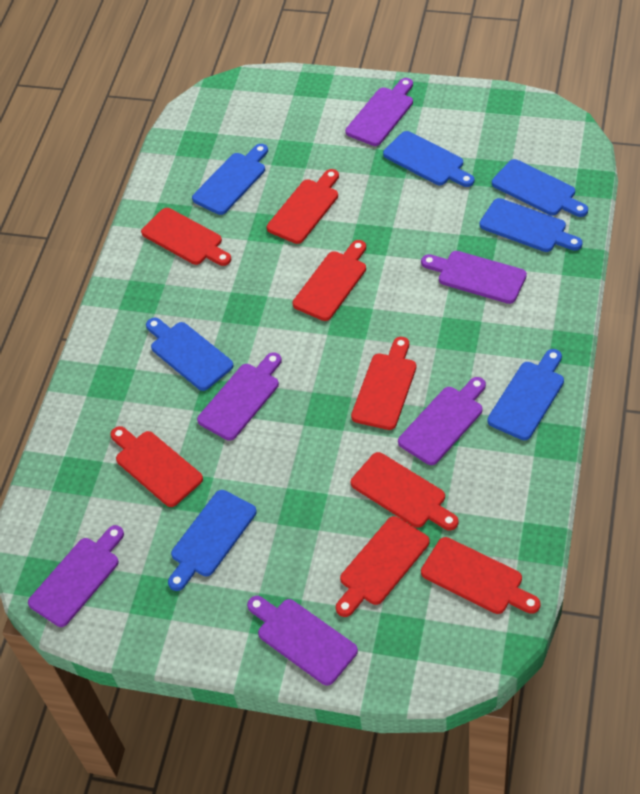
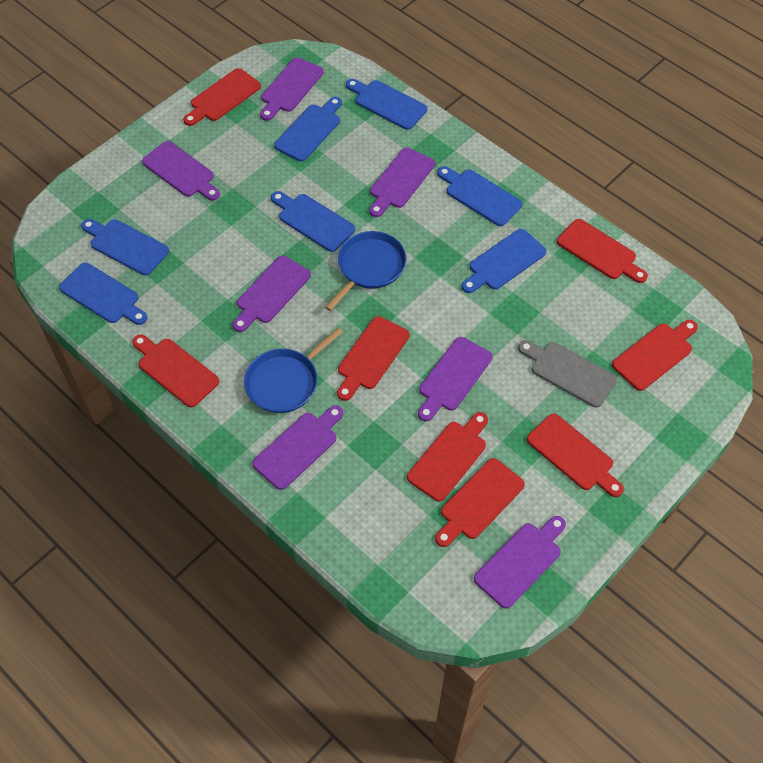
blue pan: 0 -> 2
grey cutting board: 0 -> 1
purple cutting board: 6 -> 7

